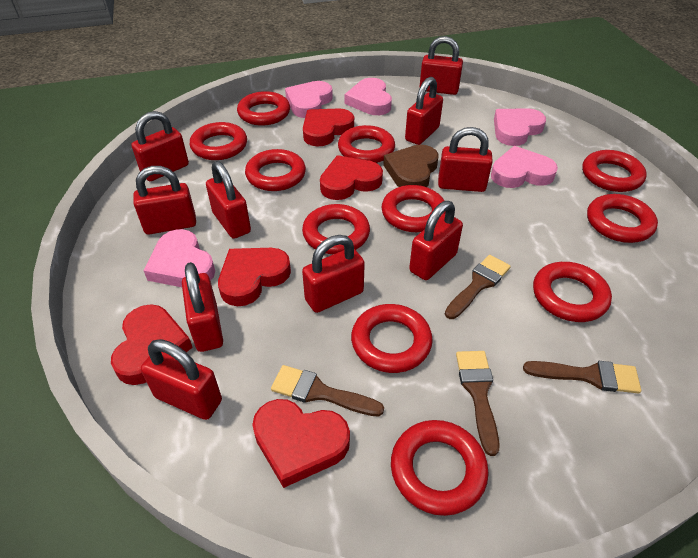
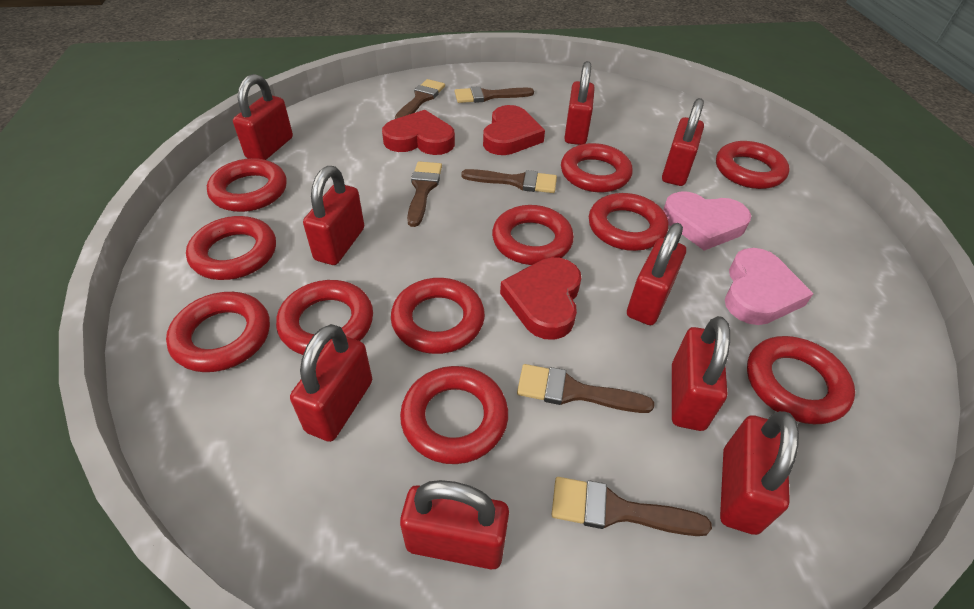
brown brush: 4 -> 6
brown heart: 1 -> 0
pink heart: 5 -> 2
red heart: 5 -> 3
red padlock: 10 -> 9

